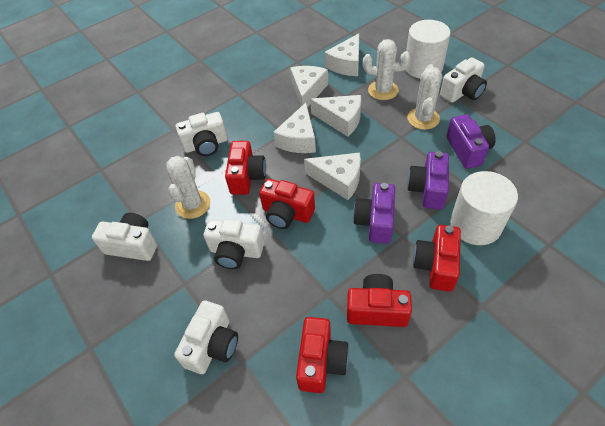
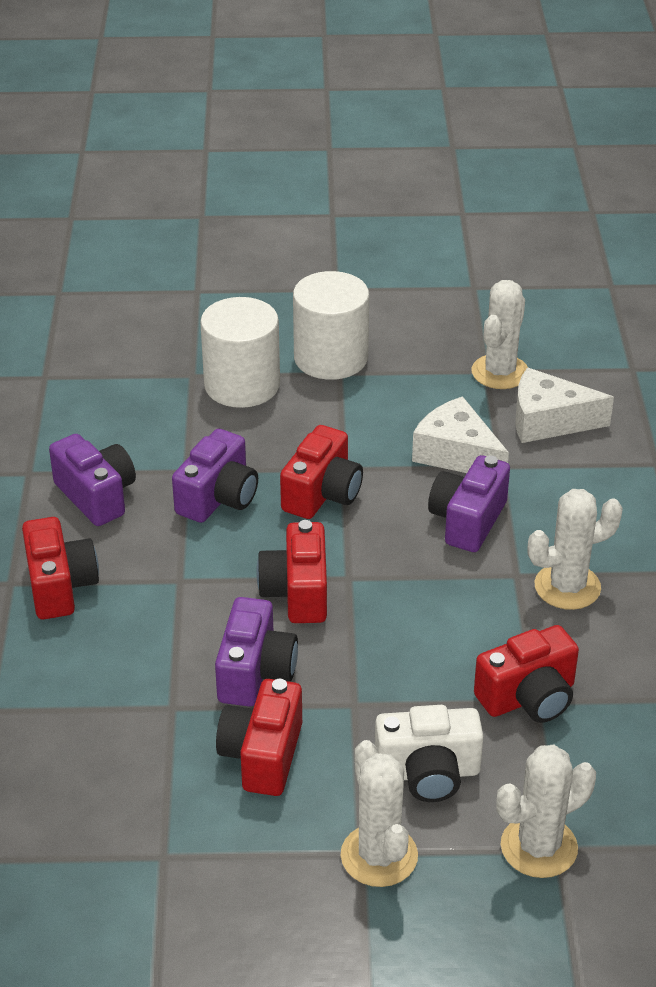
purple camera: 3 -> 4
white cactus: 3 -> 4
white camera: 5 -> 1
white cheese: 5 -> 2

